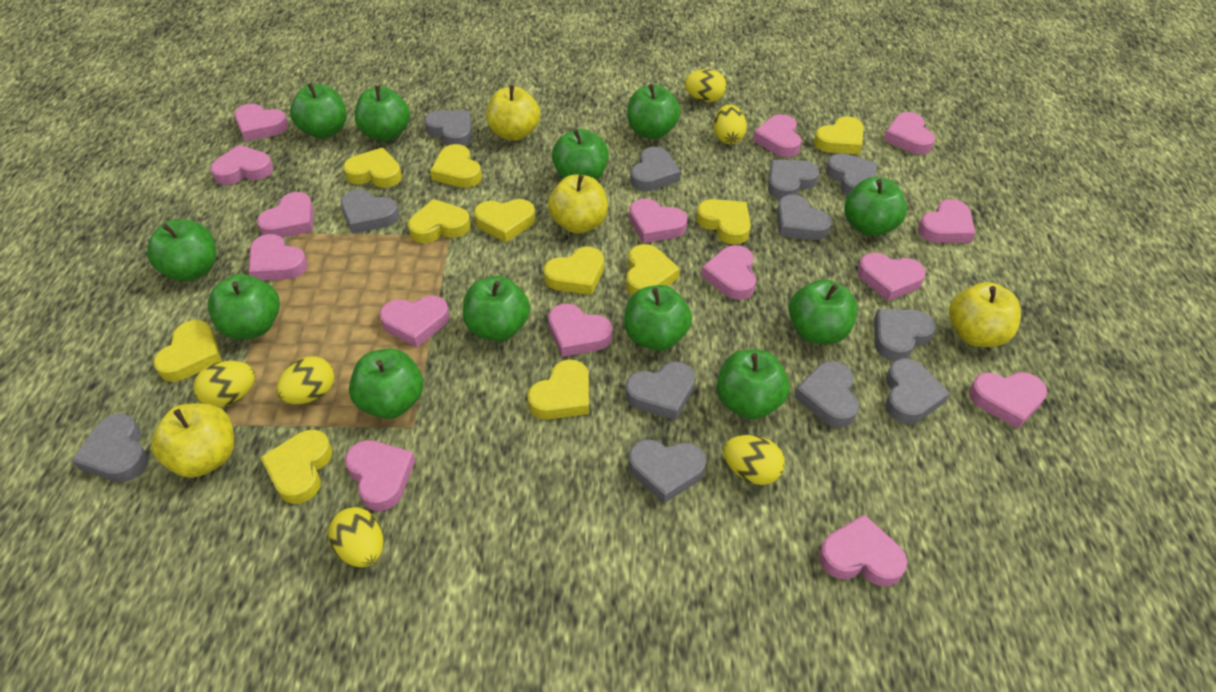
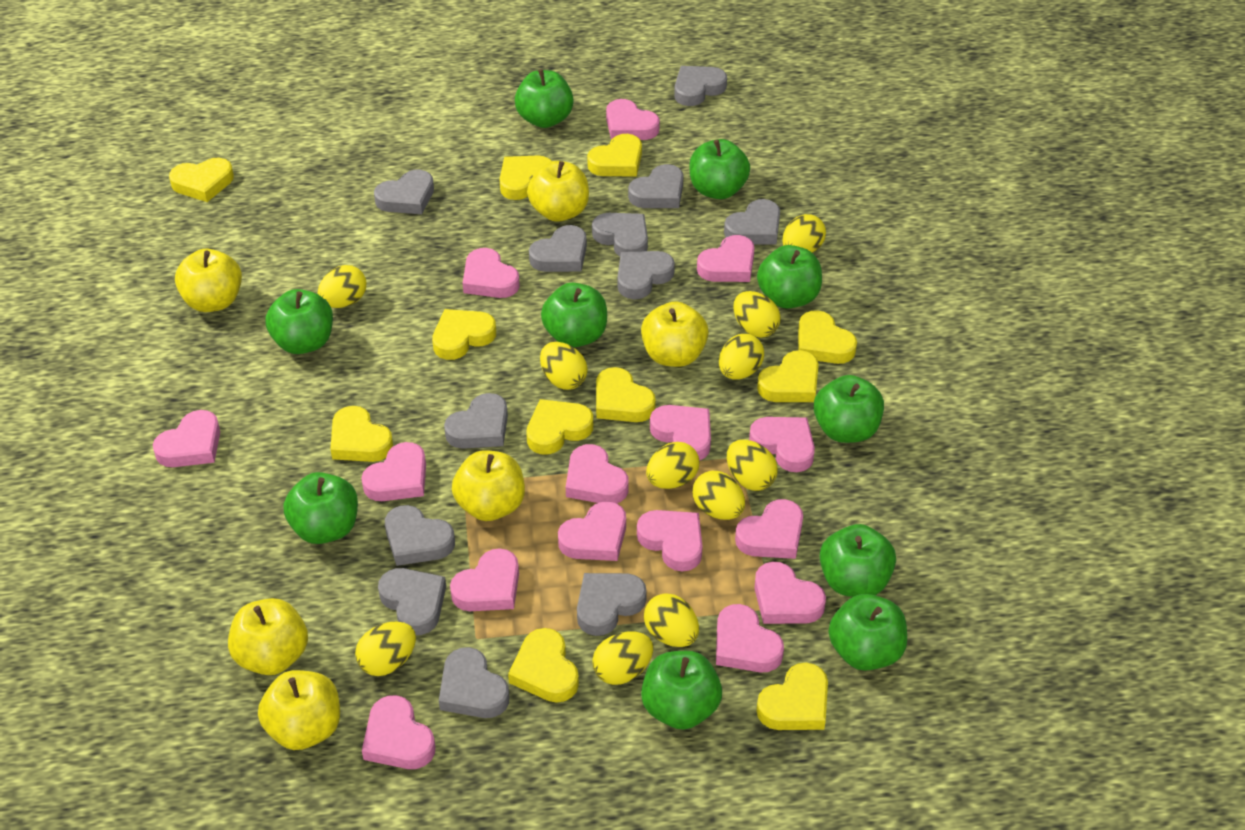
green apple: 12 -> 10
yellow apple: 4 -> 6
yellow egg: 6 -> 11

